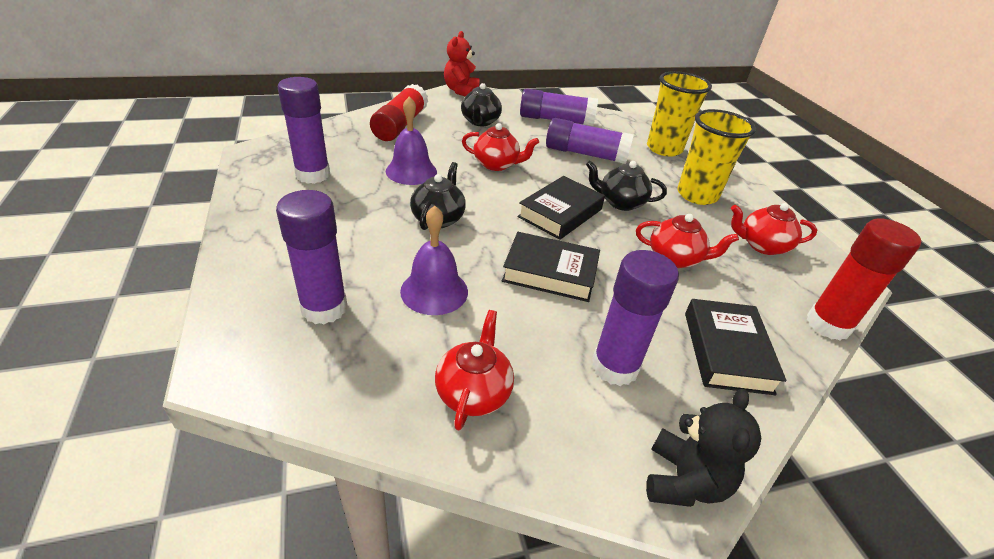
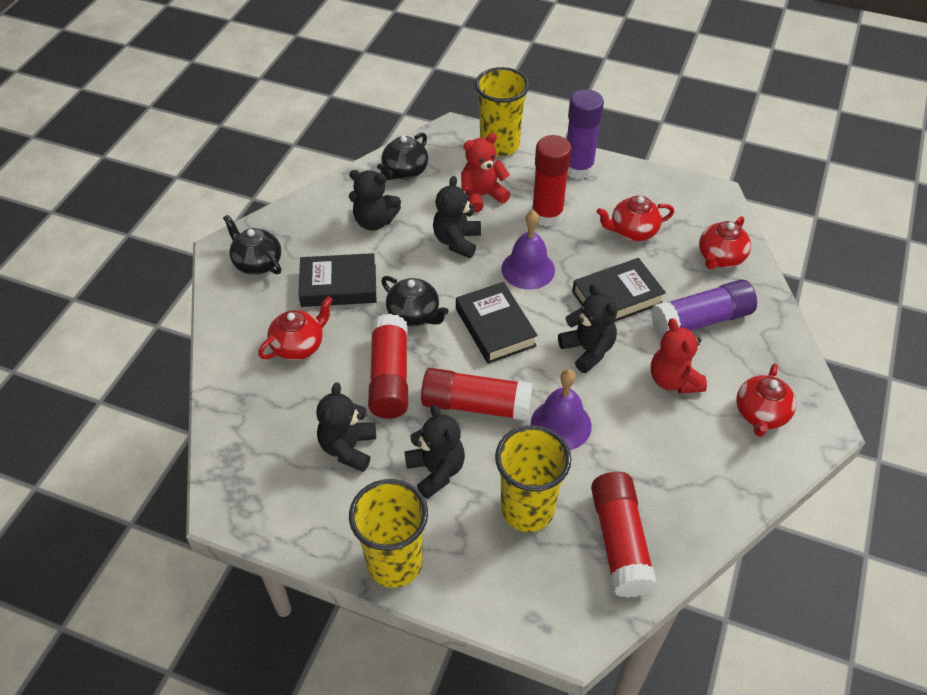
black teddy bear: 1 -> 5
purple glue stick: 5 -> 2
red glue stick: 2 -> 4
red teddy bear: 1 -> 2
yellow cup: 2 -> 3

